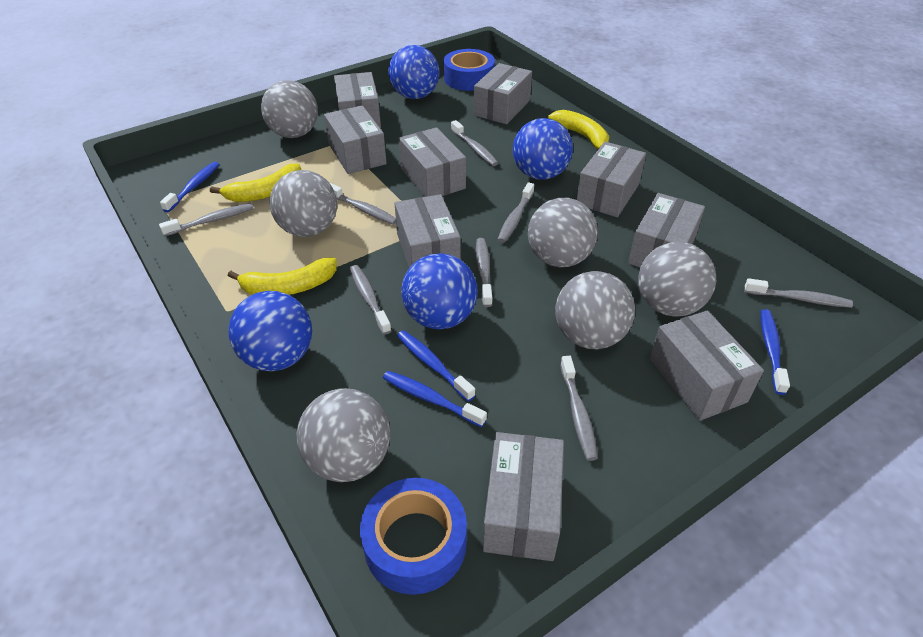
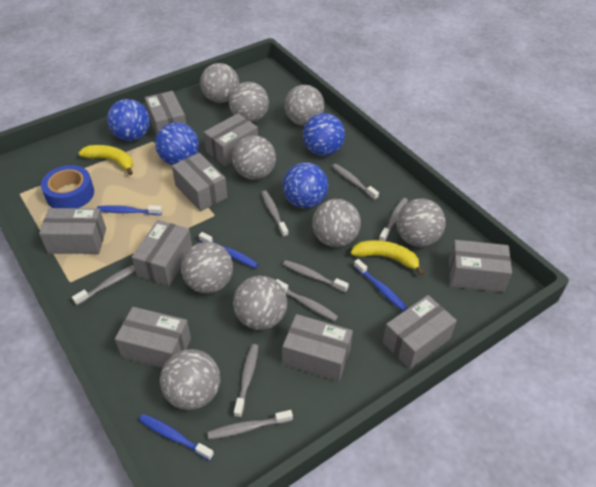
blue tape: 2 -> 1
grey ball: 6 -> 9
yellow banana: 3 -> 2

